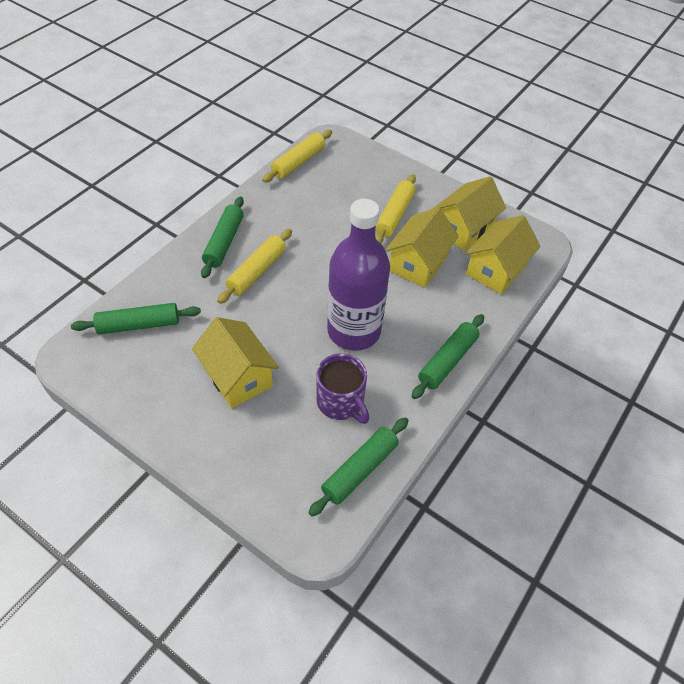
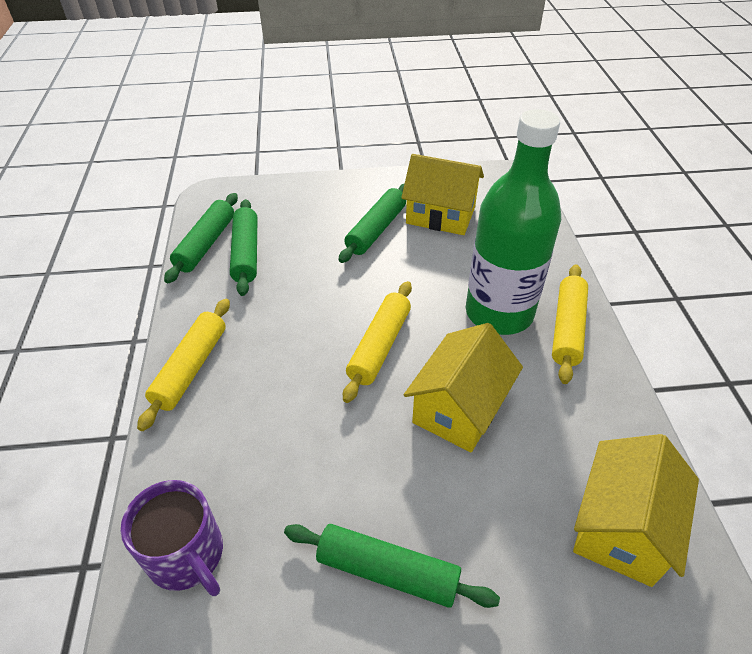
green bottle: 0 -> 1
purple bottle: 1 -> 0
yellow house: 4 -> 3

